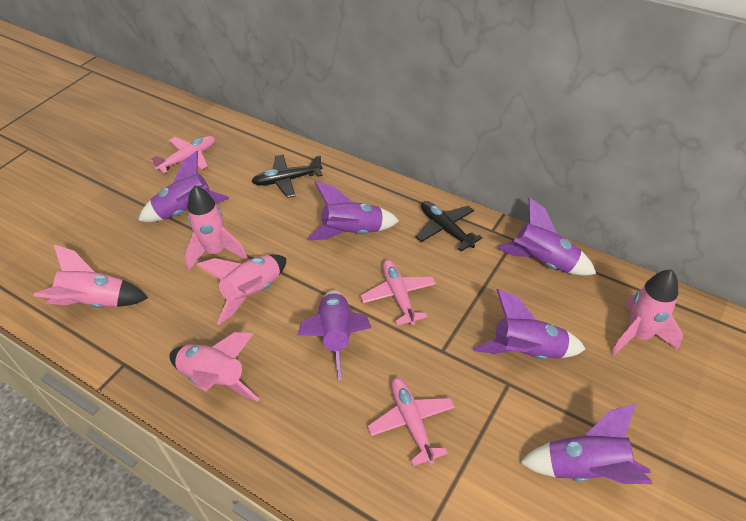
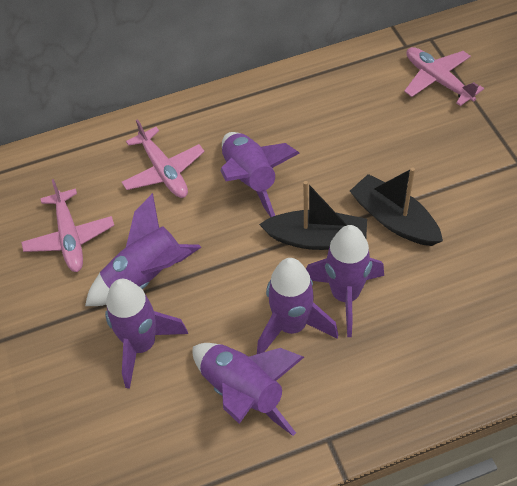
black boat: 0 -> 2
black plane: 2 -> 0
pink rocket: 5 -> 0

